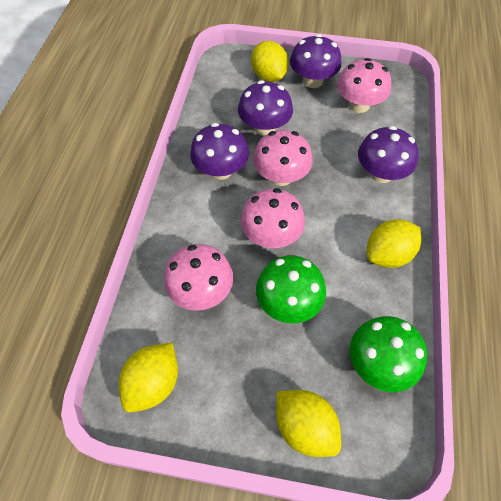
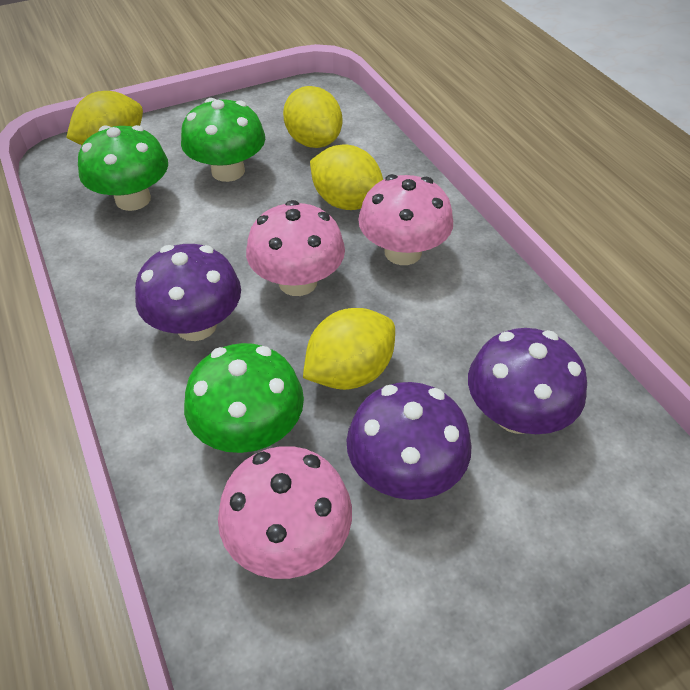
green mushroom: 2 -> 3
pink mushroom: 4 -> 3
purple mushroom: 4 -> 3

